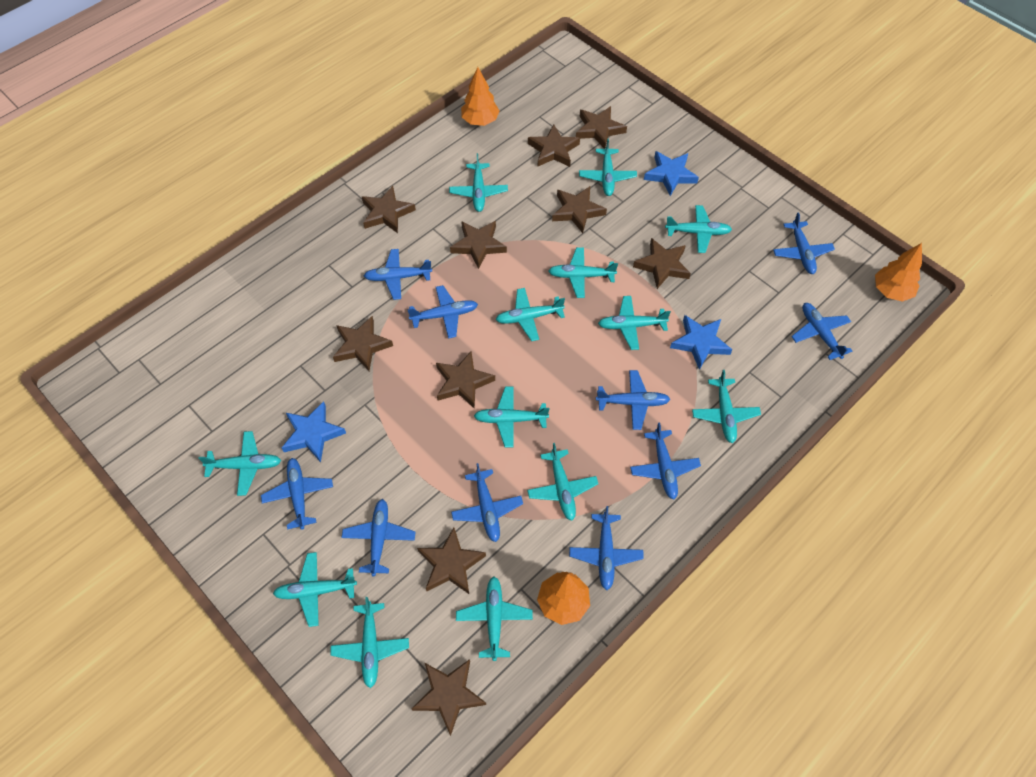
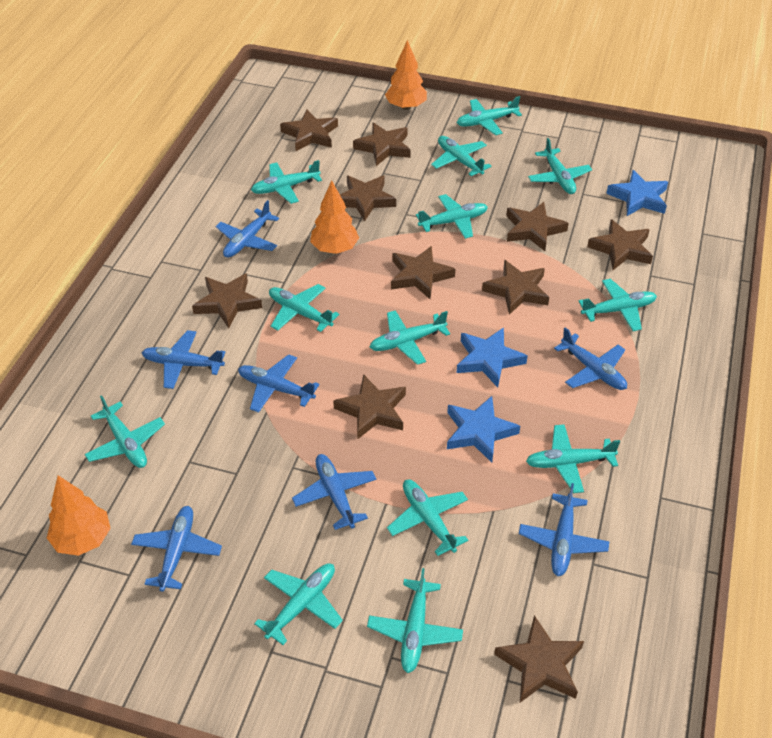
blue plane: 10 -> 7

